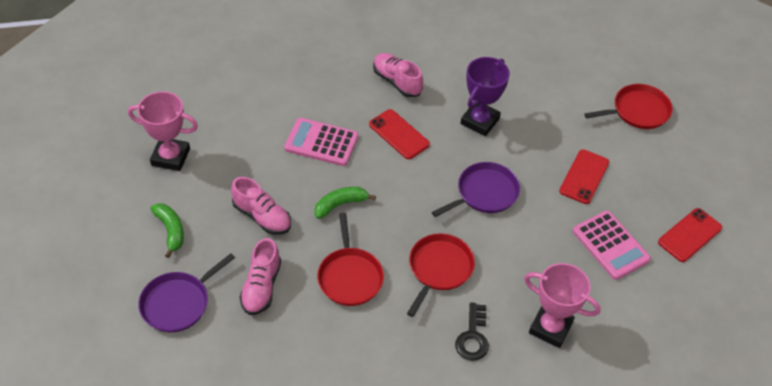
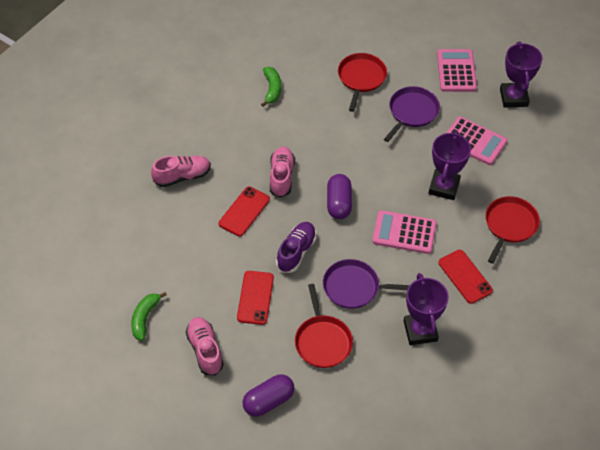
black key: 1 -> 0
pink calculator: 2 -> 3
pink trophy: 2 -> 0
purple capsule: 0 -> 2
purple shoe: 0 -> 1
purple trophy: 1 -> 3

